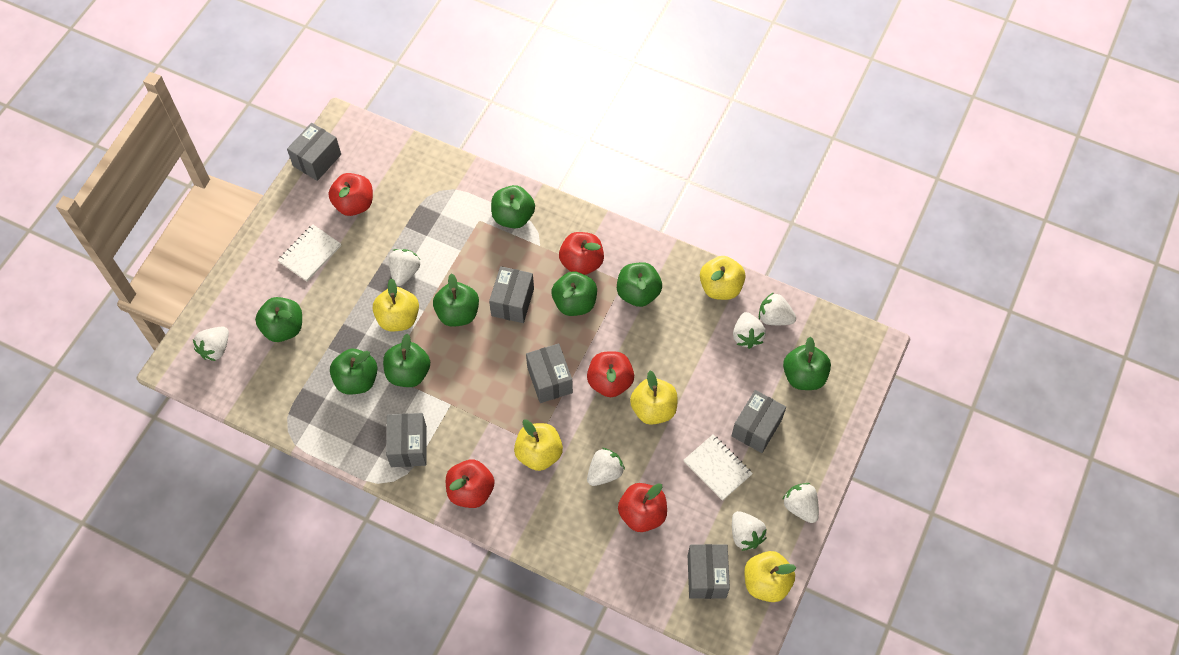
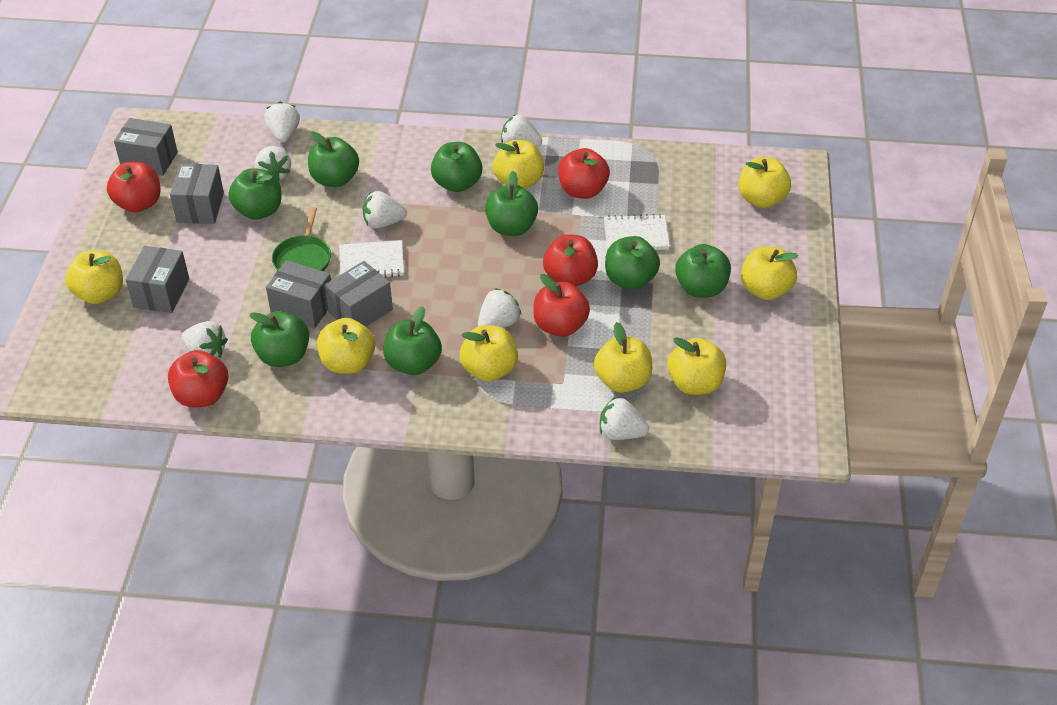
green pan: 0 -> 1
grey box: 6 -> 5
yellow apple: 5 -> 8

